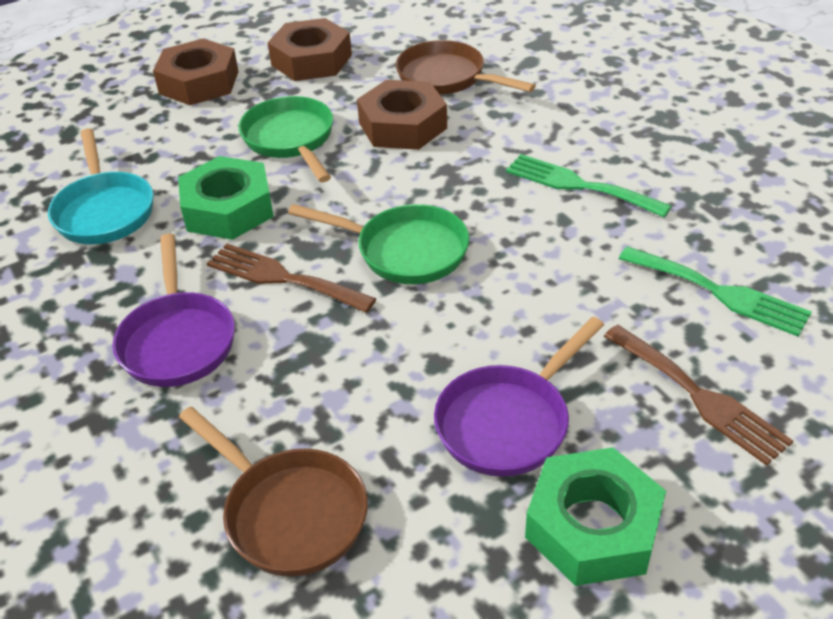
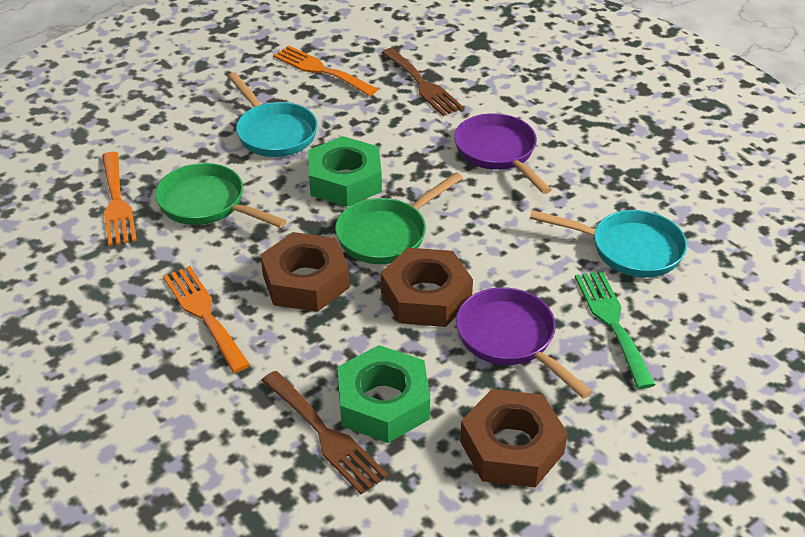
brown pan: 2 -> 0
green fork: 2 -> 1
orange fork: 0 -> 3
turquoise pan: 1 -> 2

